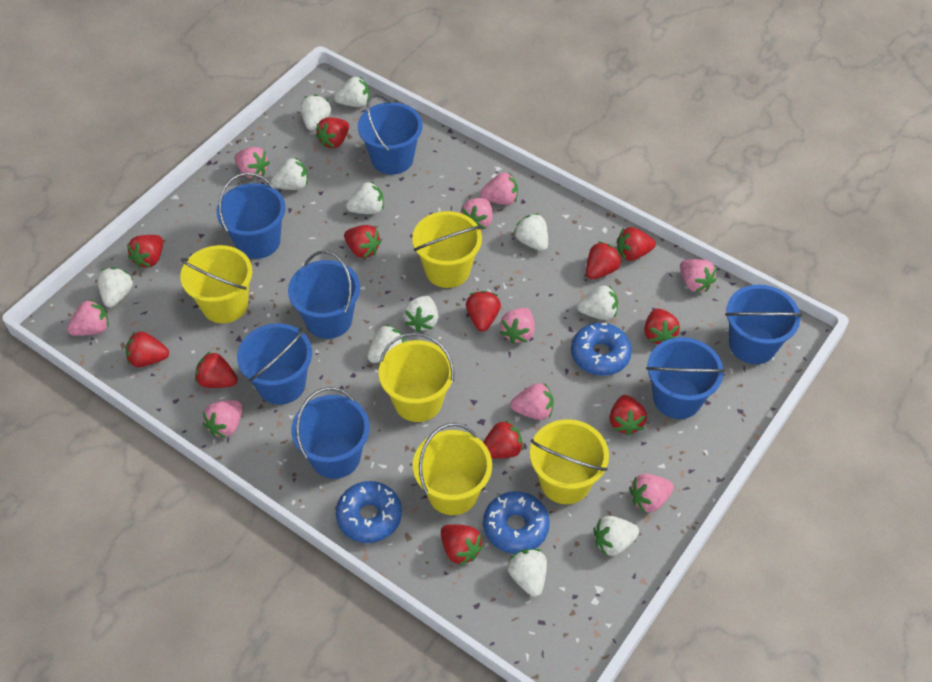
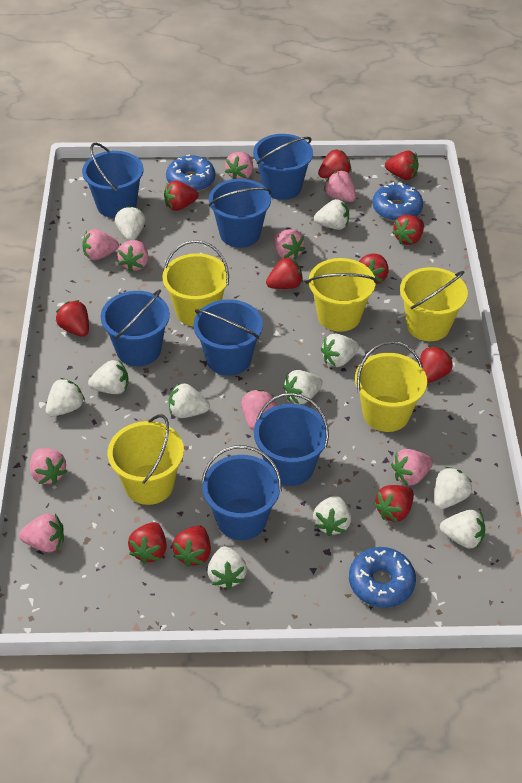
red strawberry: 12 -> 11

